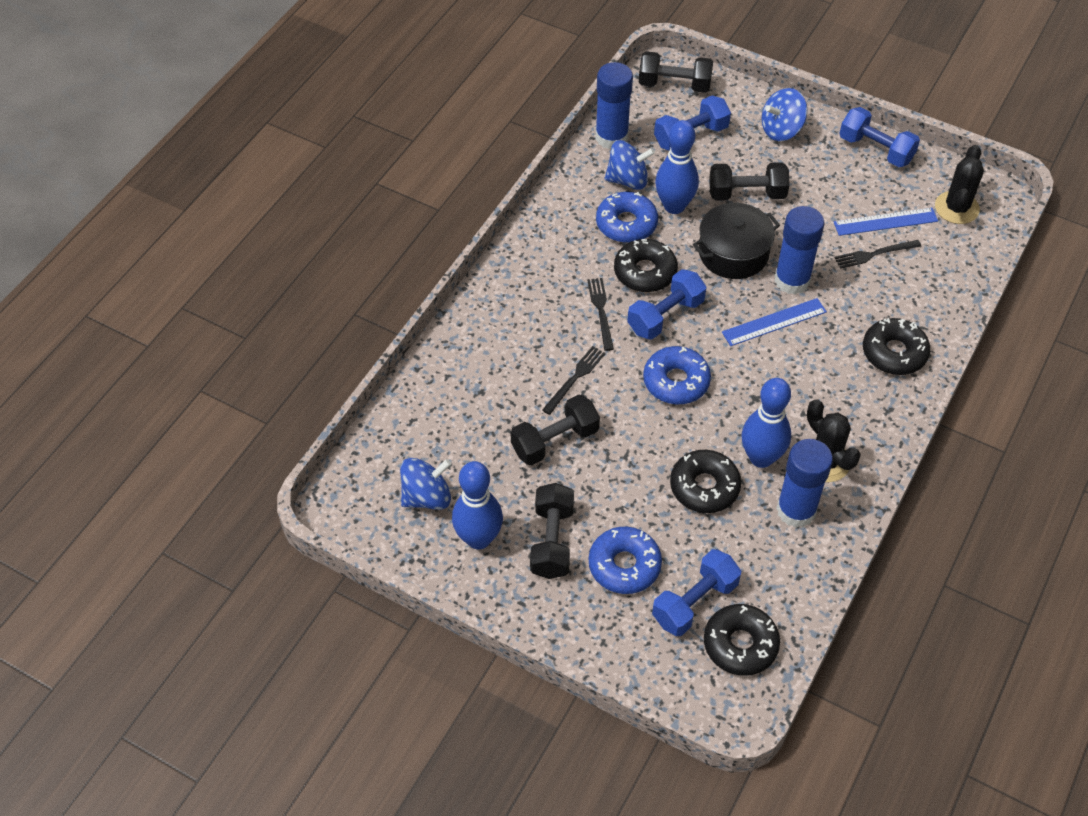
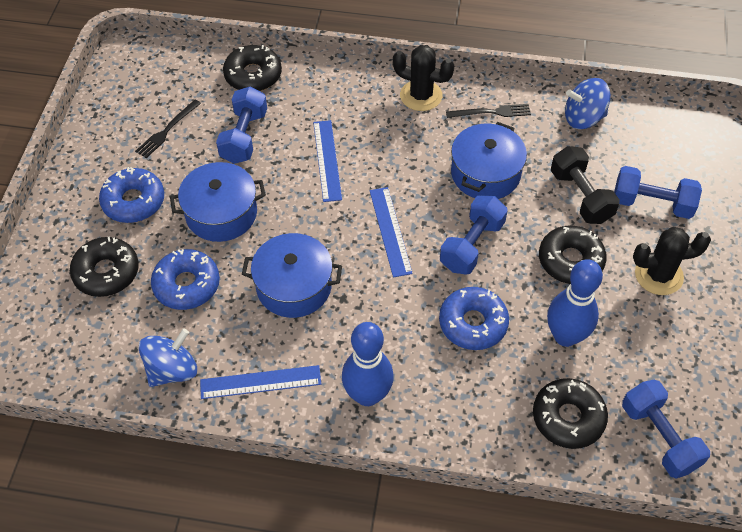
black dumbbell: 4 -> 1
black fork: 3 -> 2
black pot: 1 -> 0
blue bowling pin: 3 -> 2
blue glue stick: 3 -> 0
blue pot: 0 -> 3
blue ruler: 2 -> 3
blue spinning top: 3 -> 2

